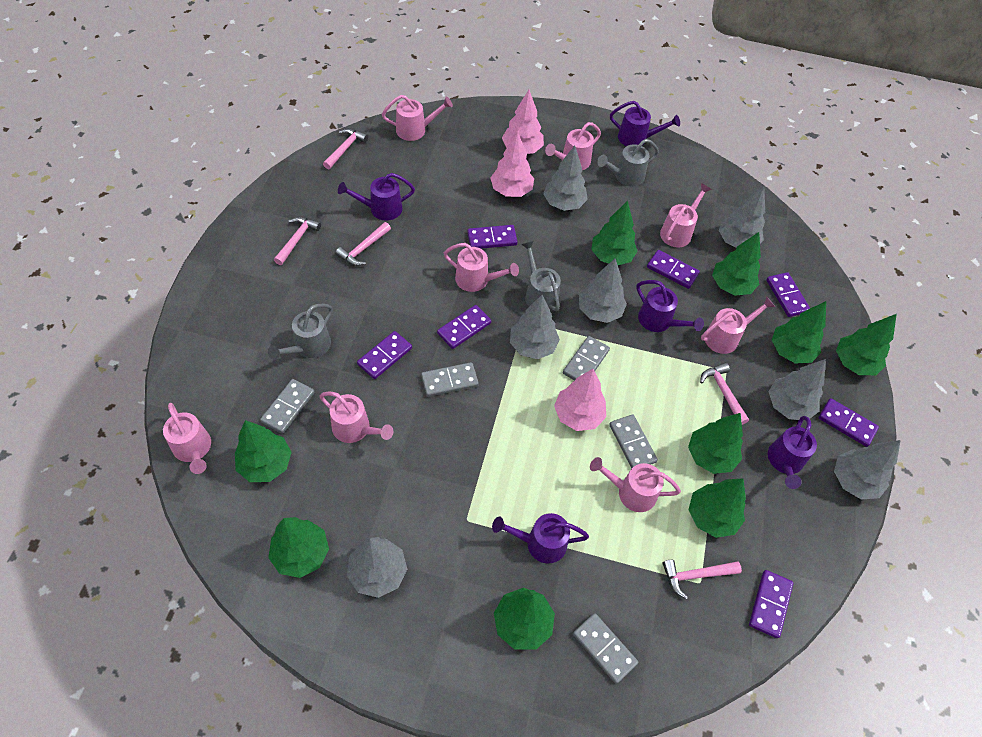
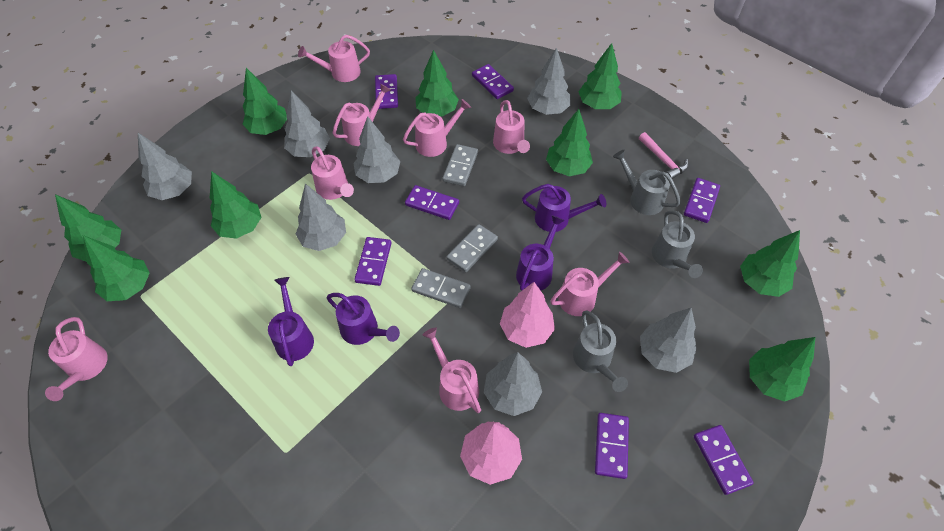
grey domino: 5 -> 3
pink hammer: 5 -> 1
pink tree: 3 -> 2
purple watering can: 5 -> 4

